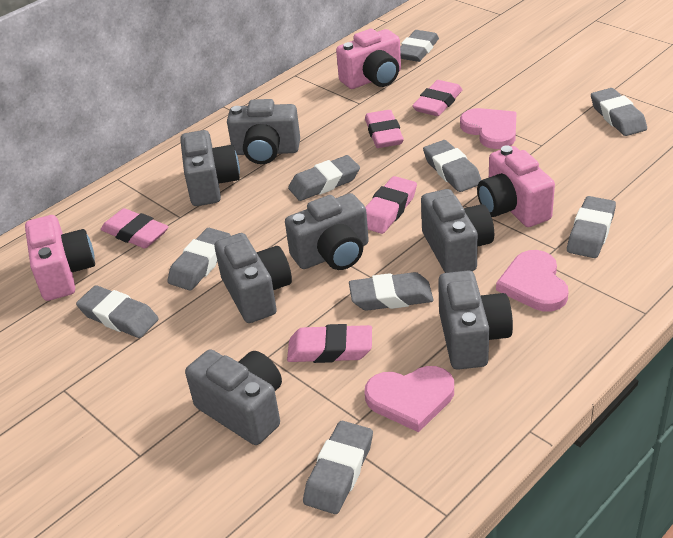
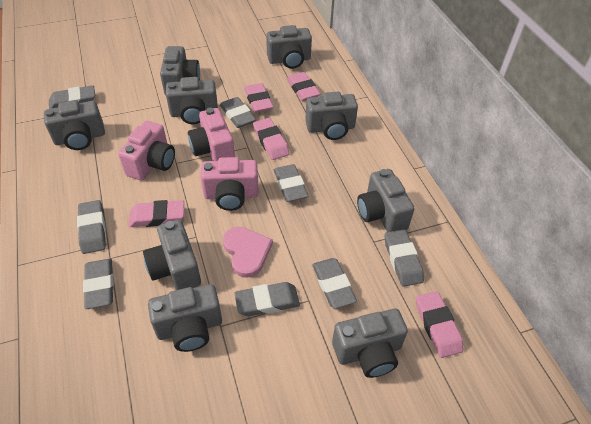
grey camera: 7 -> 9
grey eraser: 9 -> 8
pink heart: 3 -> 1

